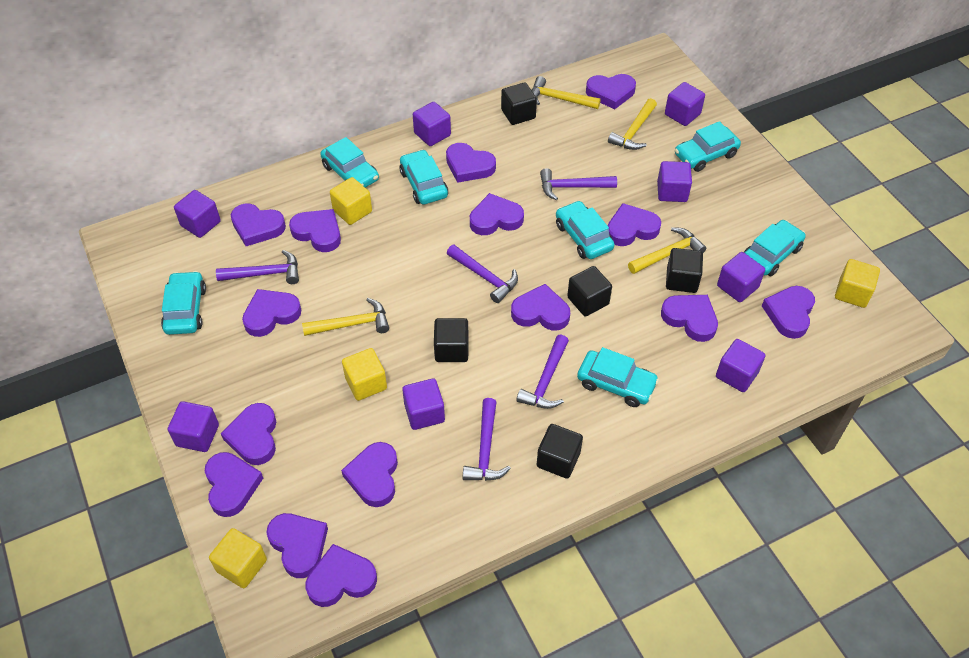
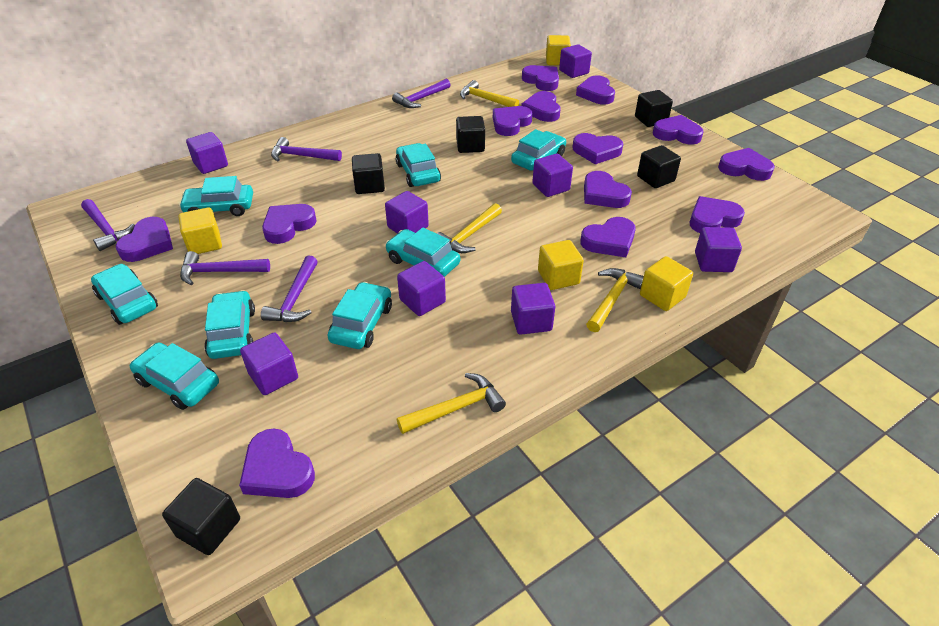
purple heart: 15 -> 13
turquoise car: 7 -> 8

